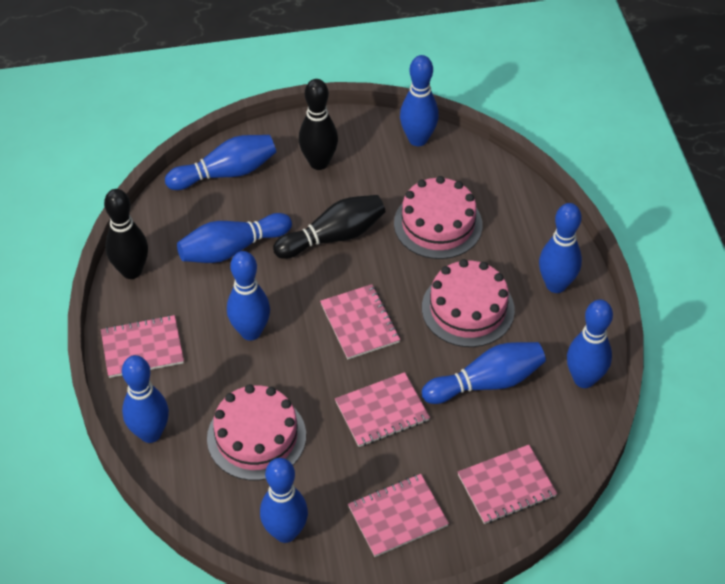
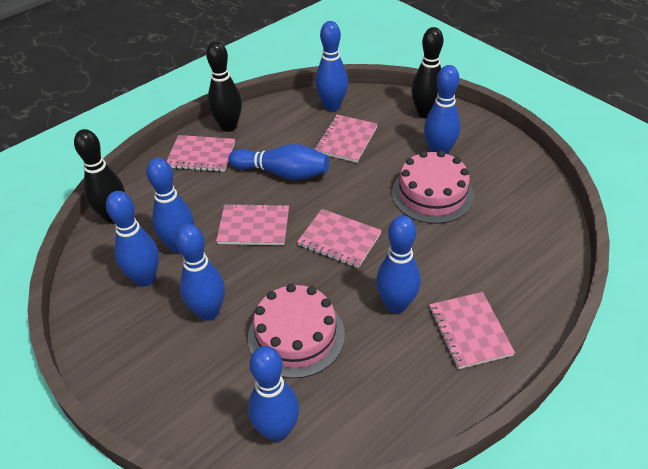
blue bowling pin: 9 -> 8
pink cake: 3 -> 2

